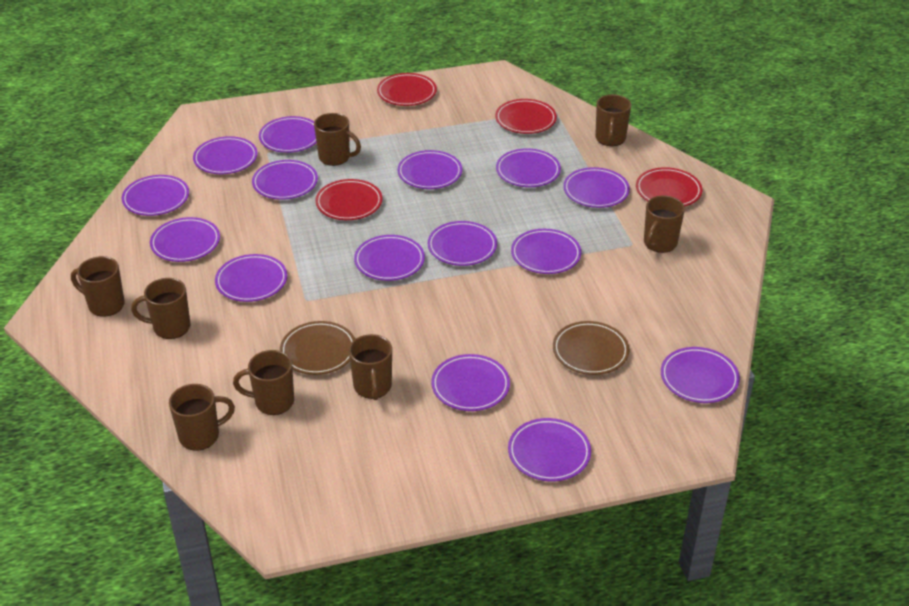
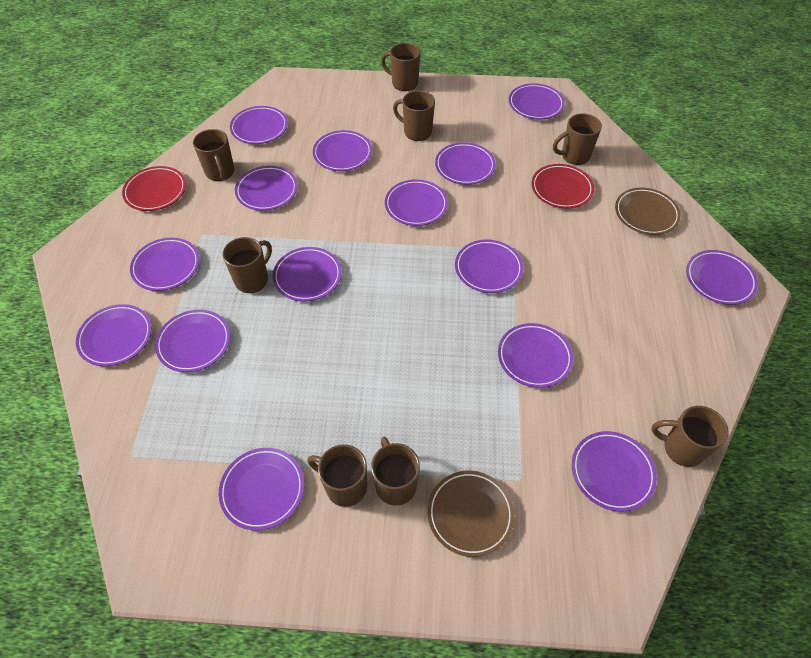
red plate: 4 -> 2

